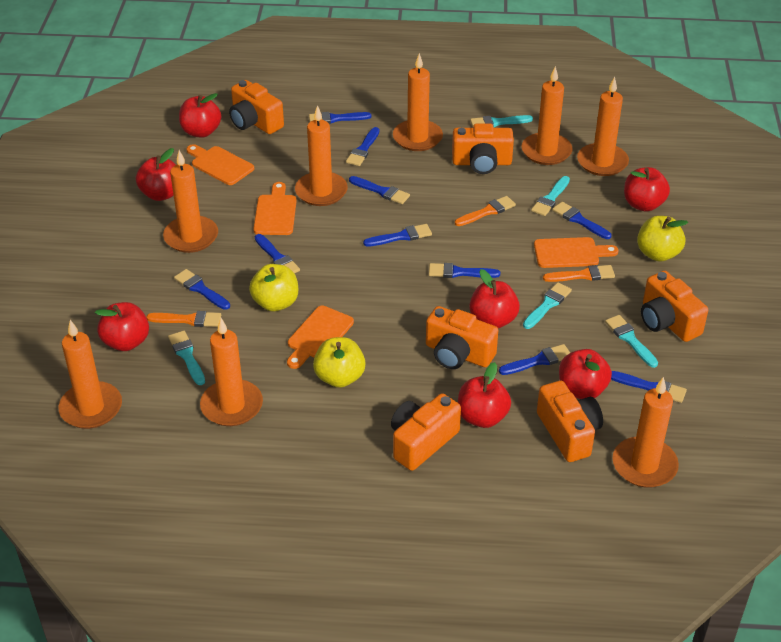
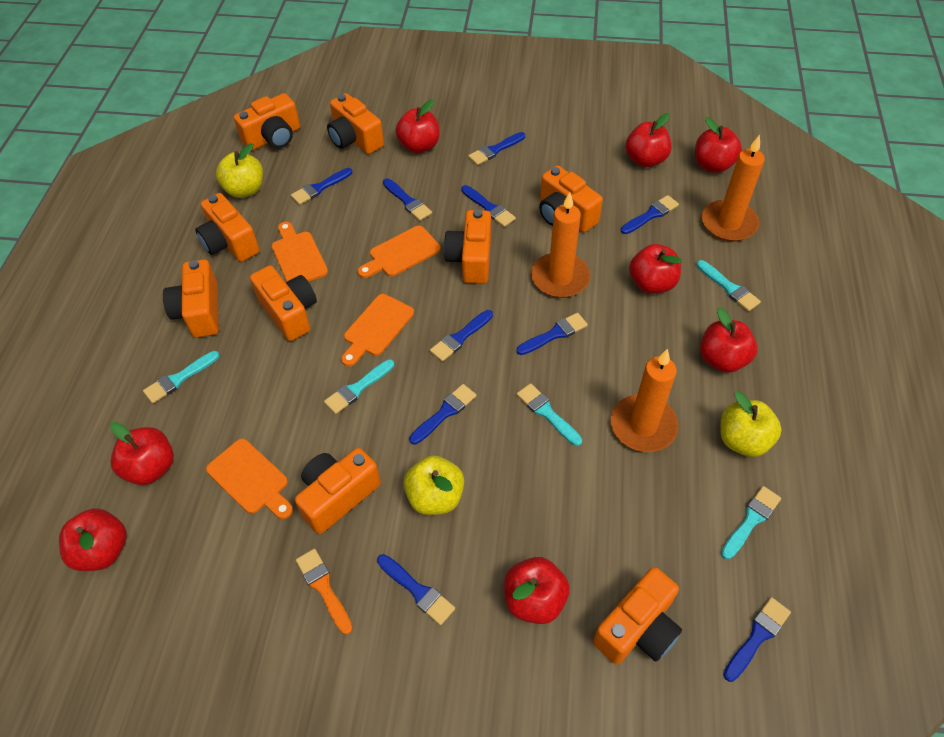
orange brush: 3 -> 1
orange camera: 6 -> 9
orange candle: 8 -> 3
red apple: 7 -> 8

